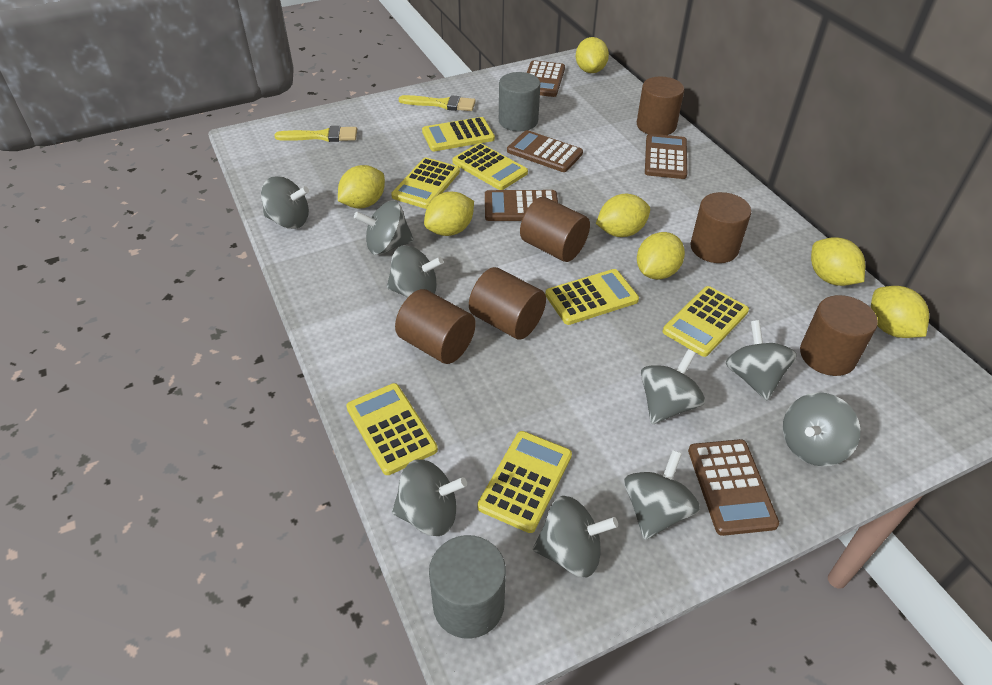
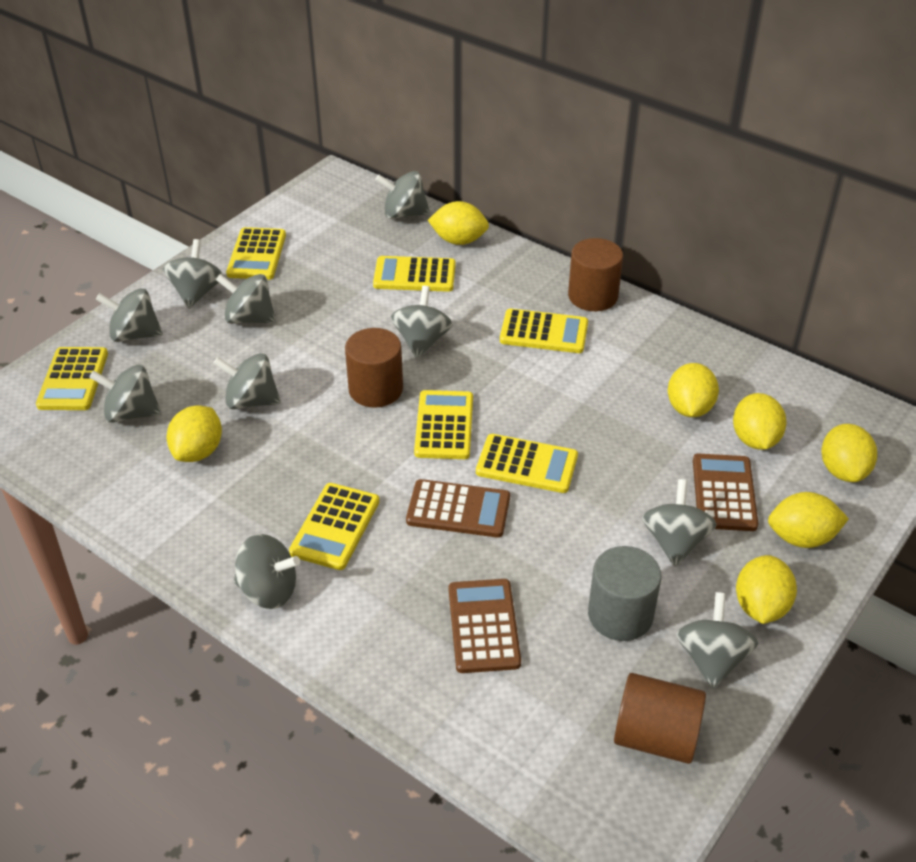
brown calculator: 5 -> 3
brown cylinder: 6 -> 3
grey cylinder: 2 -> 1
grey spinning top: 9 -> 10
yellow brush: 2 -> 0

